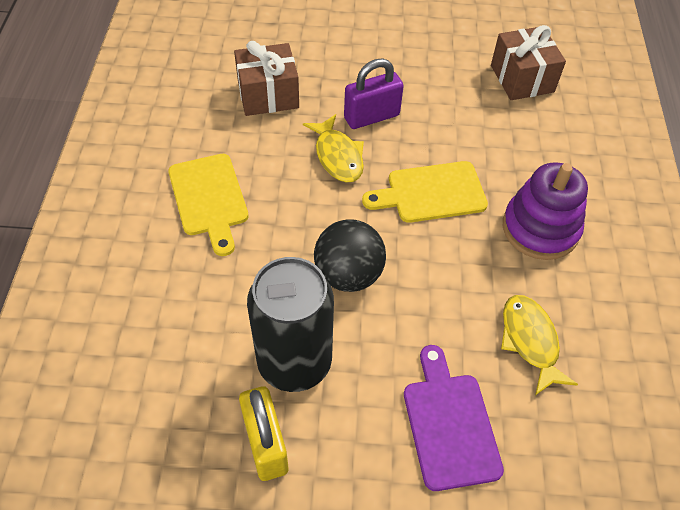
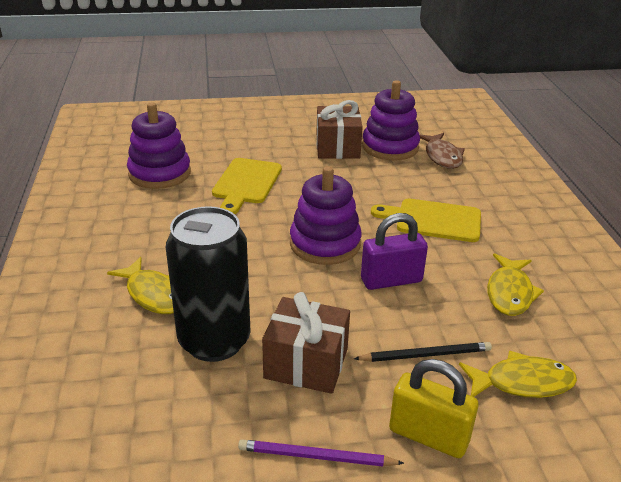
black ball: 1 -> 0
black pencil: 0 -> 1
brown fish: 0 -> 1
purple cutting board: 1 -> 0
purple pencil: 0 -> 1
purple stacking toy: 1 -> 3
yellow fish: 2 -> 3

